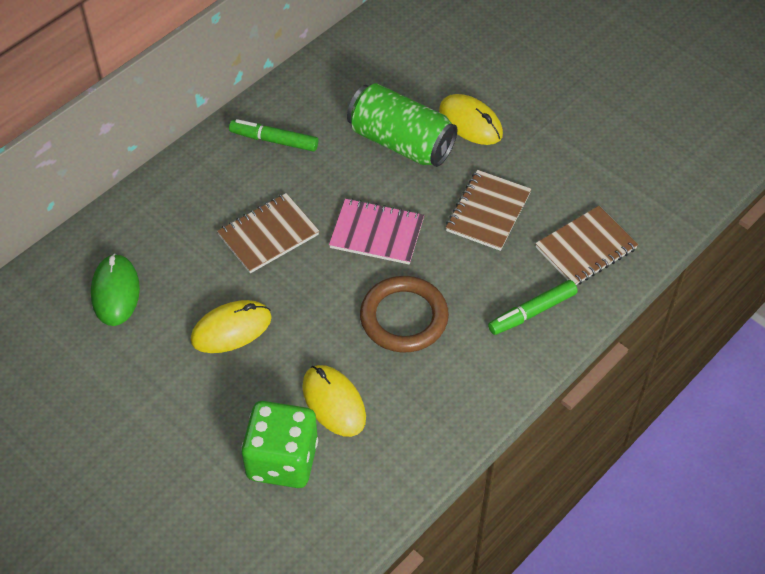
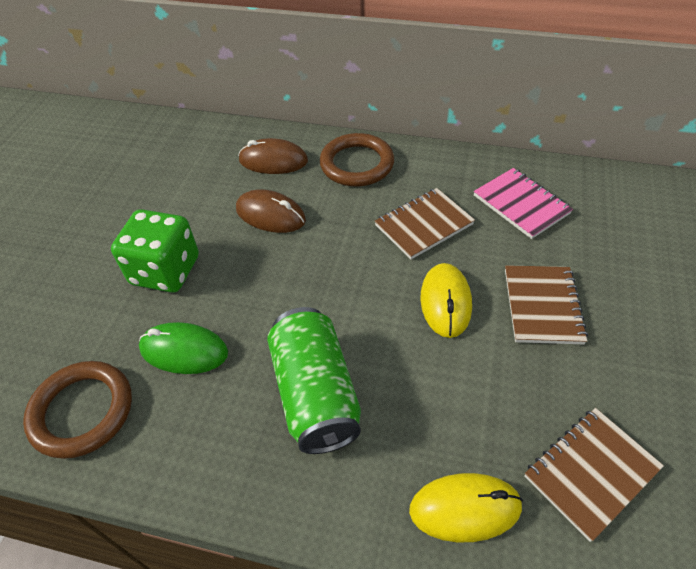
brown mouse: 0 -> 2
brown ring: 1 -> 2
green marker: 2 -> 0
yellow mouse: 3 -> 2

